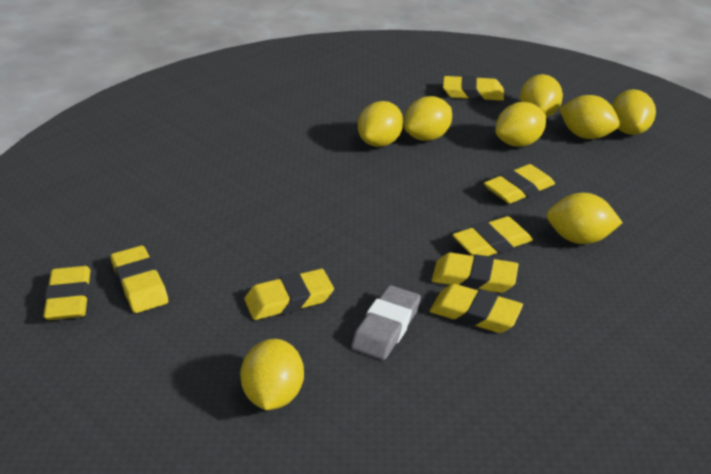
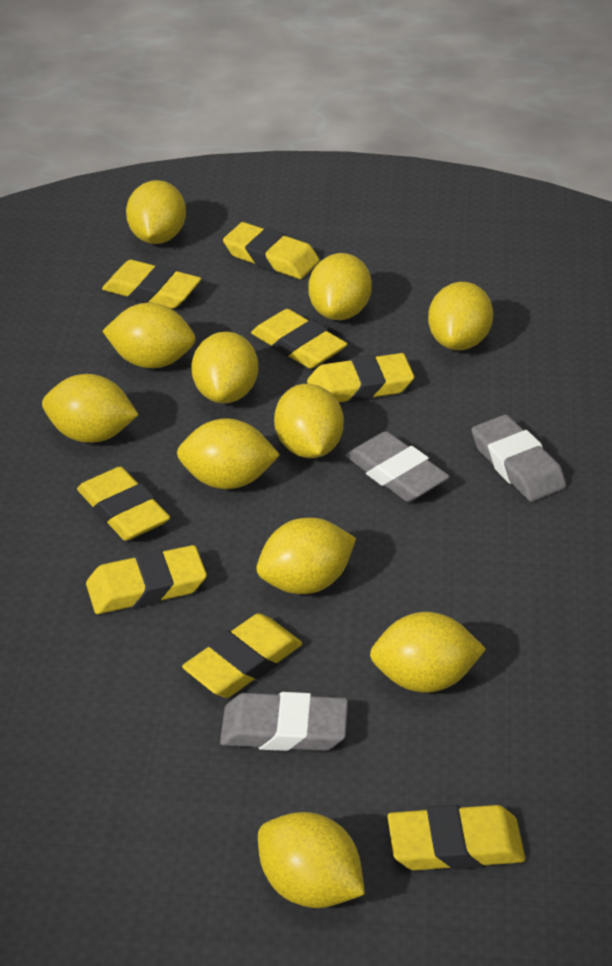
grey eraser: 1 -> 3
yellow lemon: 8 -> 11

